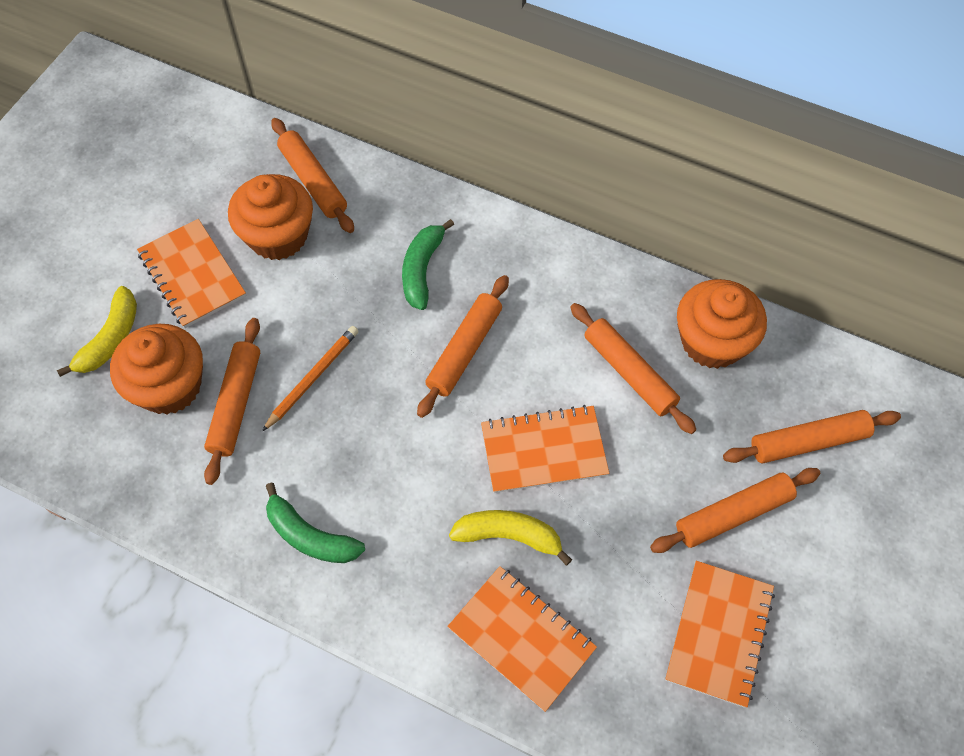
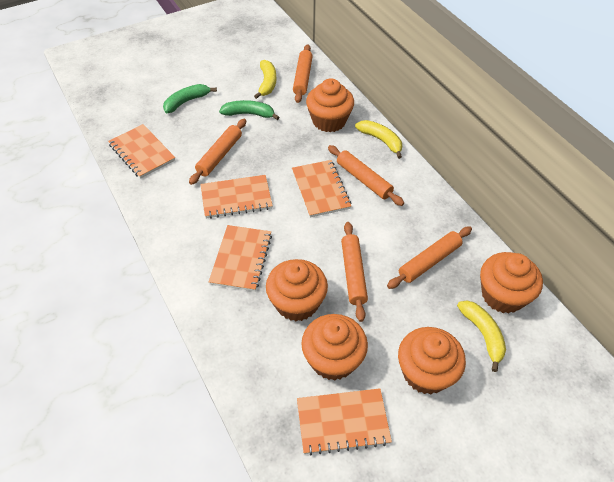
orange cupcake: 3 -> 5
orange notebook: 4 -> 5
orange pencil: 1 -> 0
orange rolling pin: 6 -> 5
yellow banana: 2 -> 3

